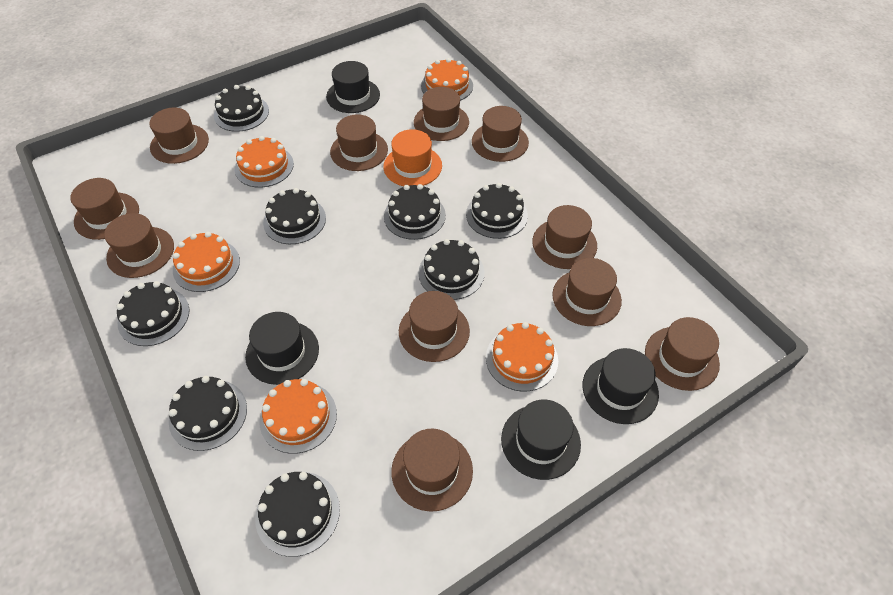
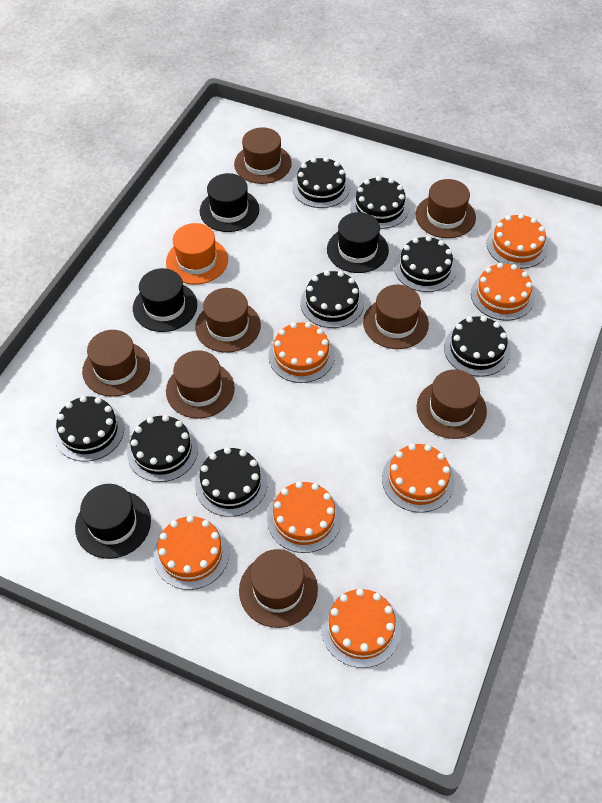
brown hat: 11 -> 8
orange cake: 5 -> 7

